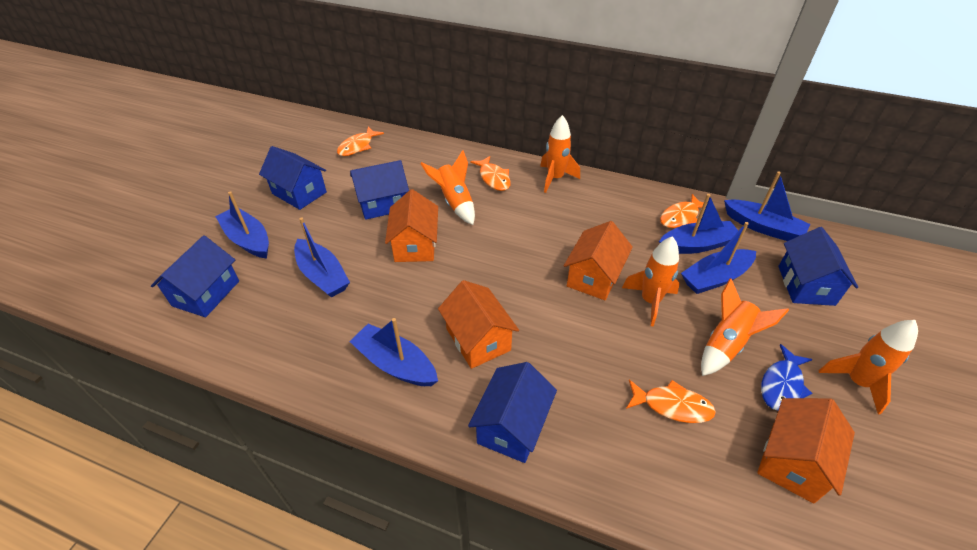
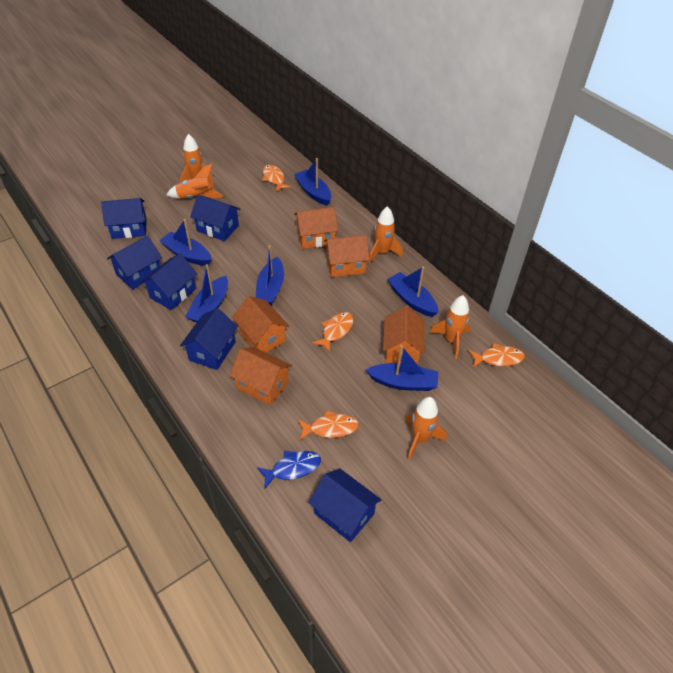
blue house: 5 -> 6
orange house: 4 -> 5

